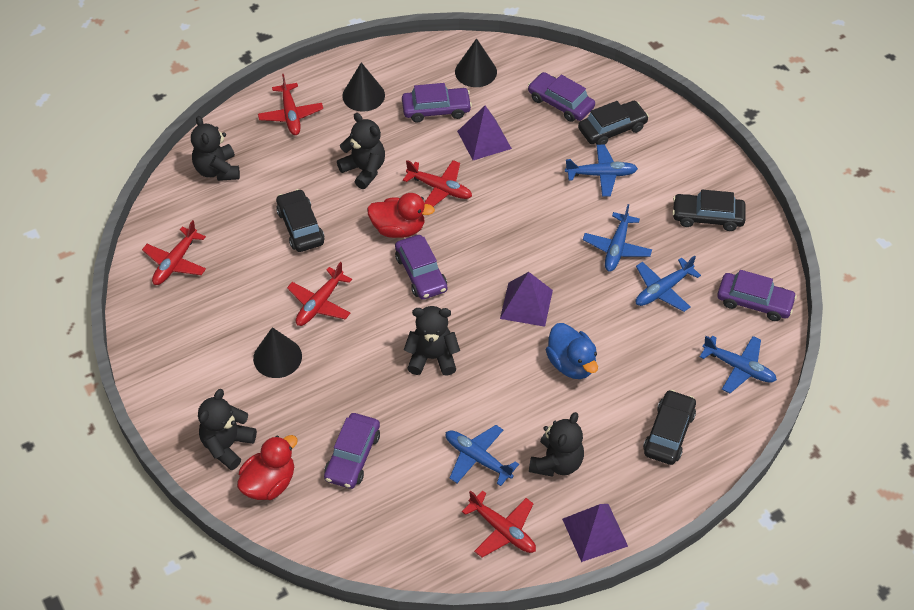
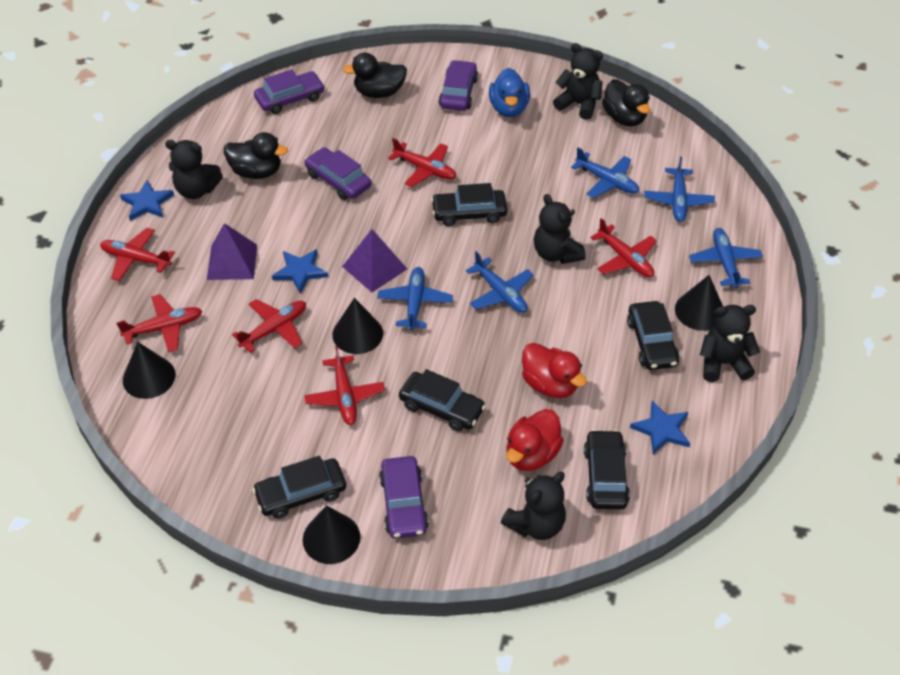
black car: 4 -> 5
black cone: 3 -> 4
black duck: 0 -> 3
blue star: 0 -> 3
purple car: 5 -> 4
purple pyramid: 3 -> 2
red plane: 5 -> 6

